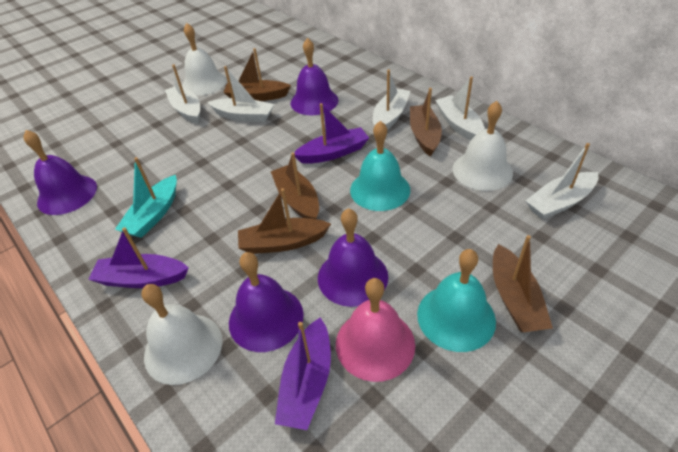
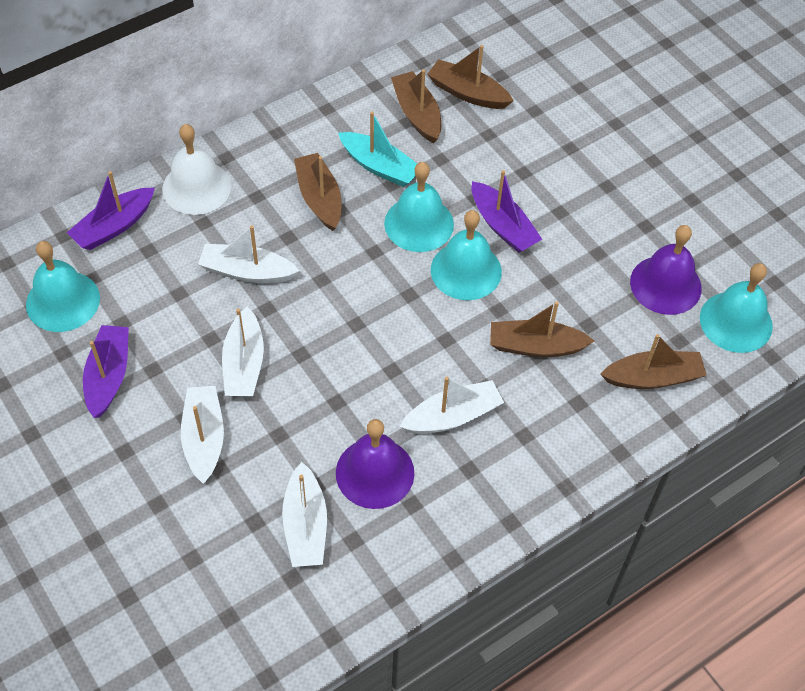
pink bell: 1 -> 0
purple bell: 4 -> 2
turquoise bell: 2 -> 4
white bell: 3 -> 1

